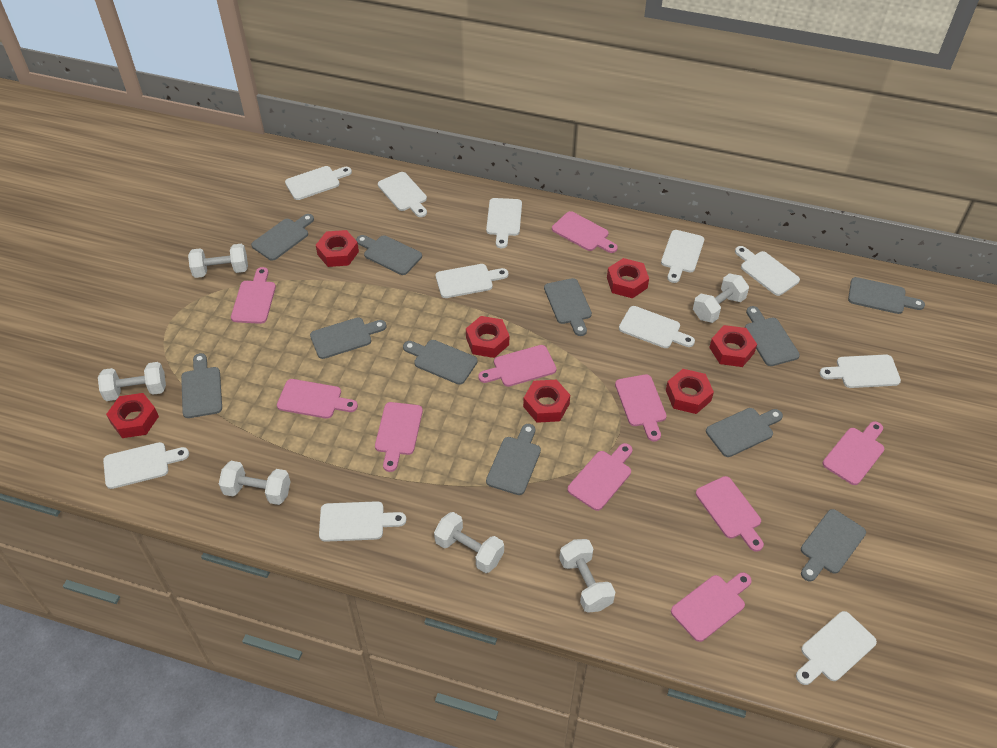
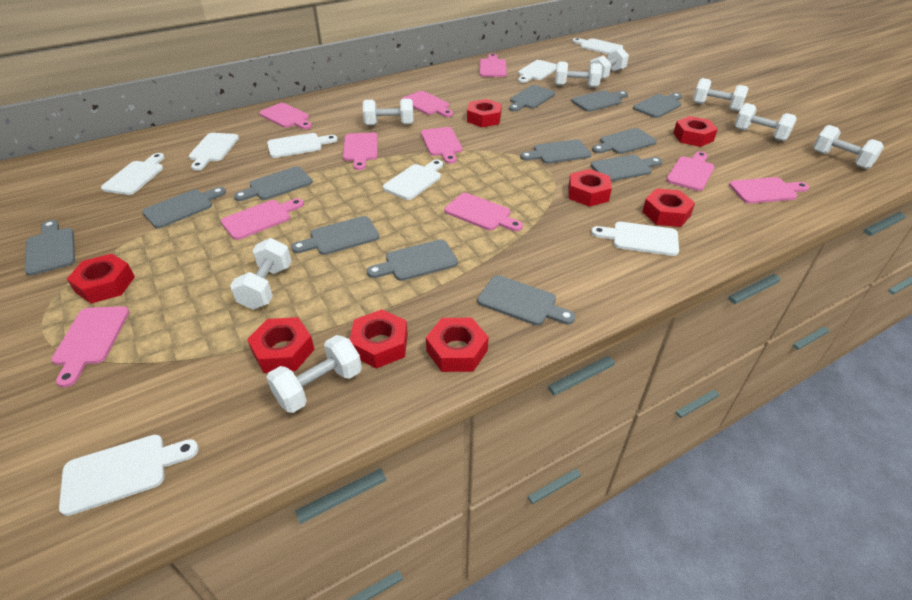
grey cutting board: 11 -> 12
red nut: 7 -> 8
white cutting board: 11 -> 8
white dumbbell: 6 -> 8

